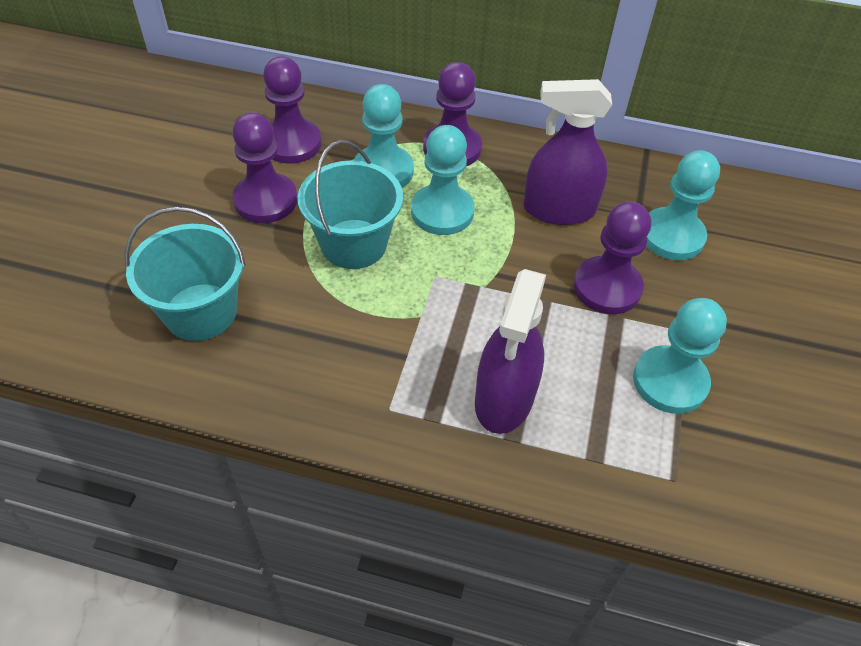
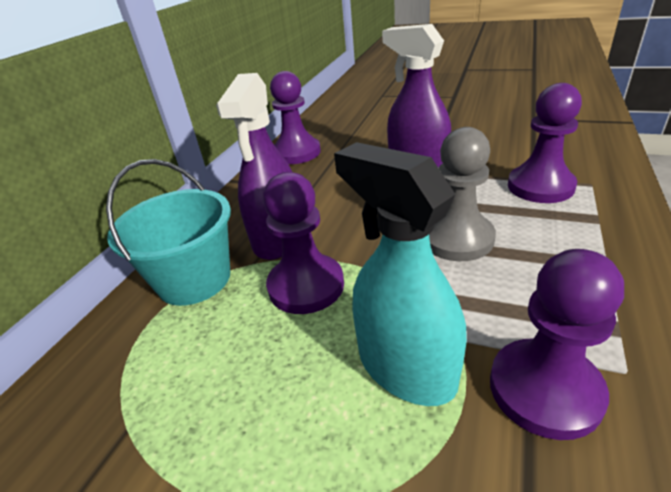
grey pawn: 0 -> 1
turquoise bucket: 2 -> 1
turquoise pawn: 4 -> 0
turquoise spray bottle: 0 -> 1

